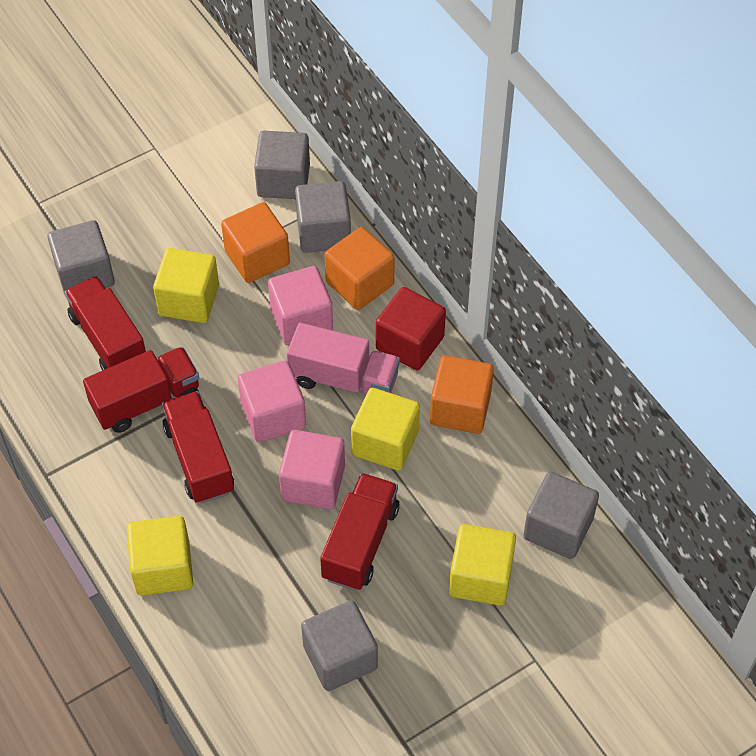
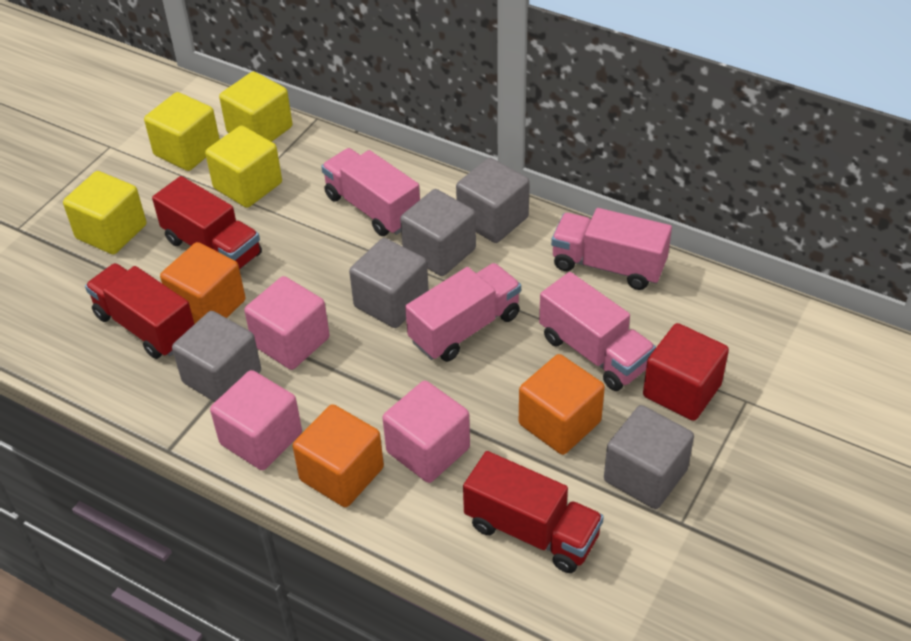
pink truck: 1 -> 4
red truck: 4 -> 3

